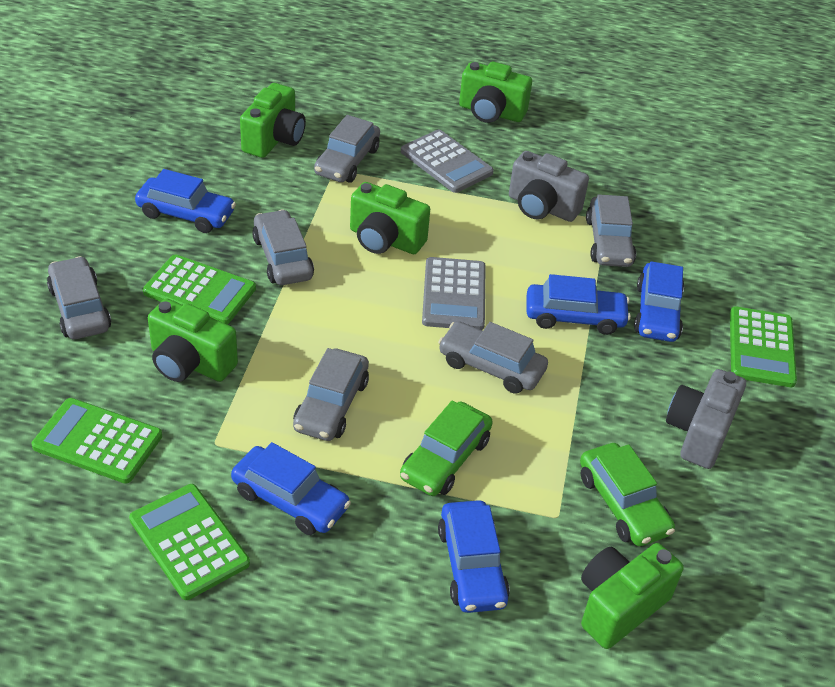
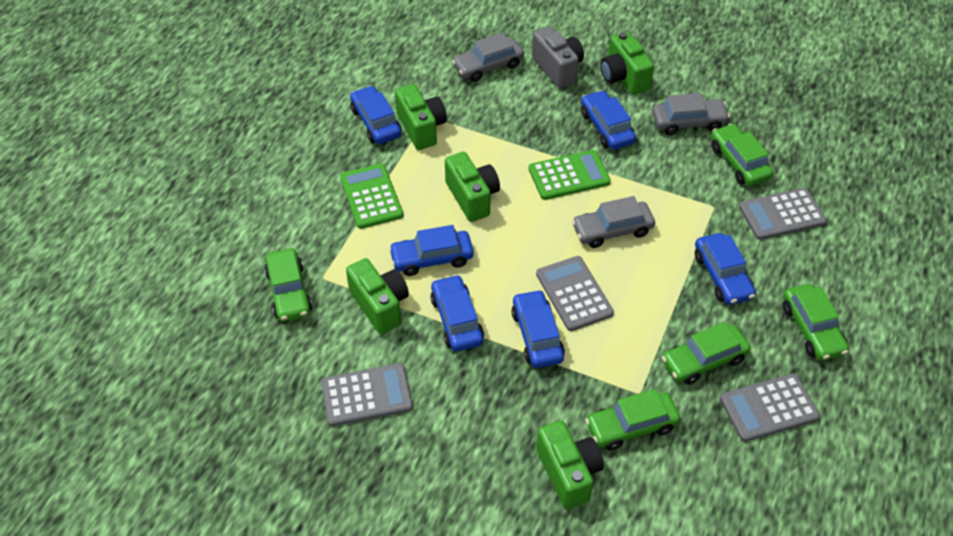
blue car: 5 -> 6
green calculator: 4 -> 2
green car: 2 -> 5
grey calculator: 2 -> 4
grey camera: 2 -> 1
grey car: 6 -> 3

